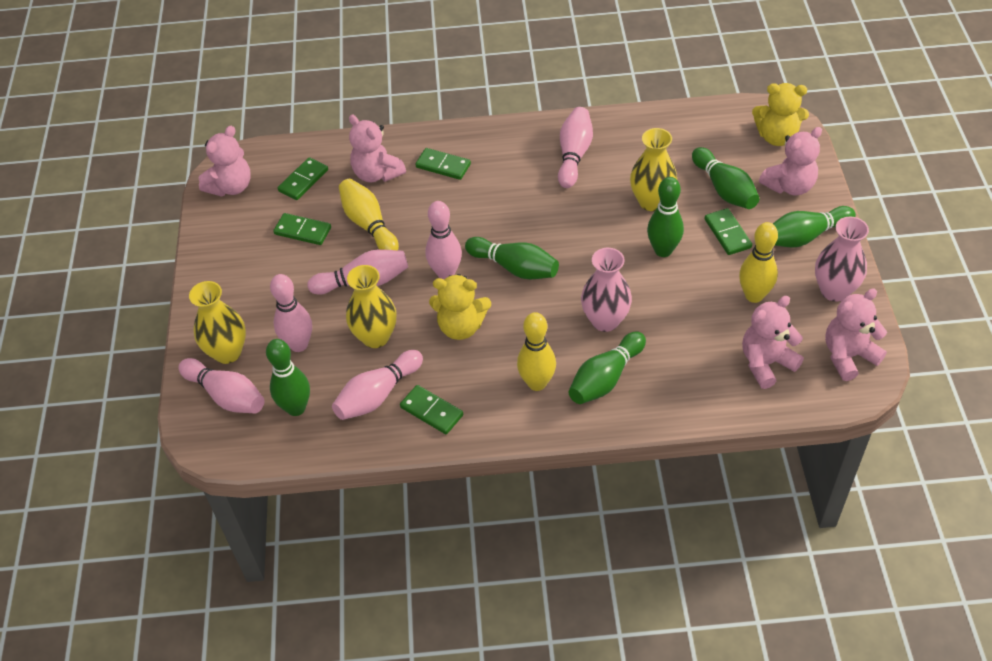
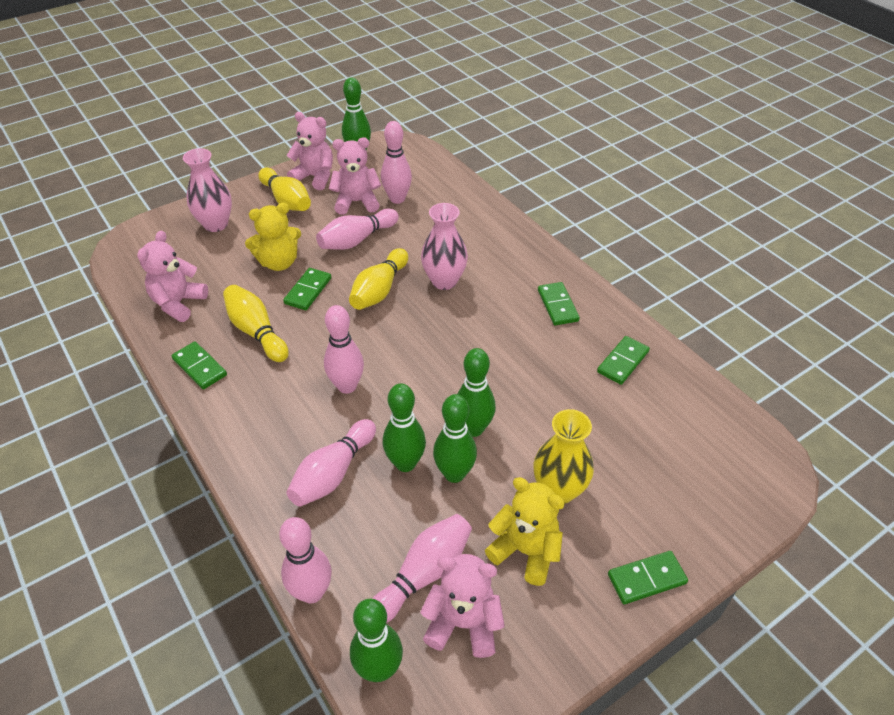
green bowling pin: 6 -> 5
pink teddy bear: 5 -> 4
yellow vase: 3 -> 1

